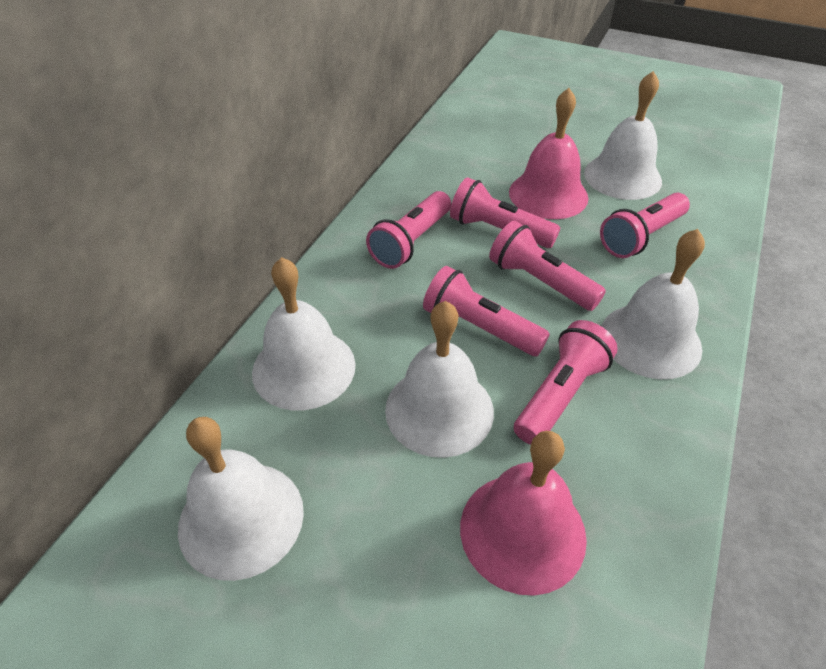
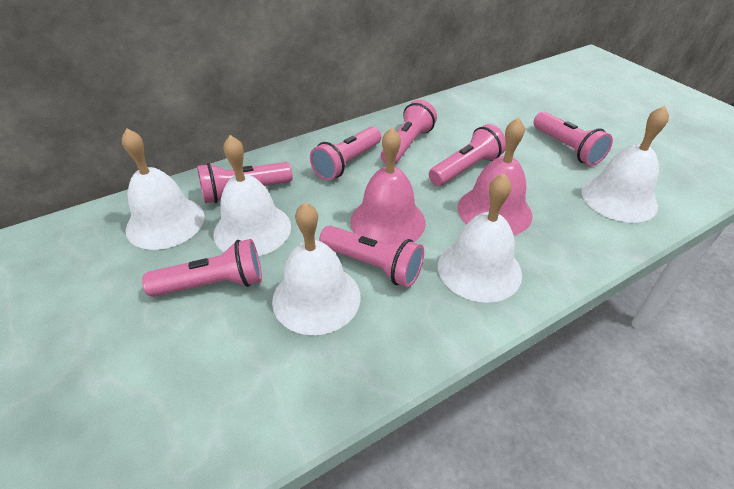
pink flashlight: 6 -> 7

